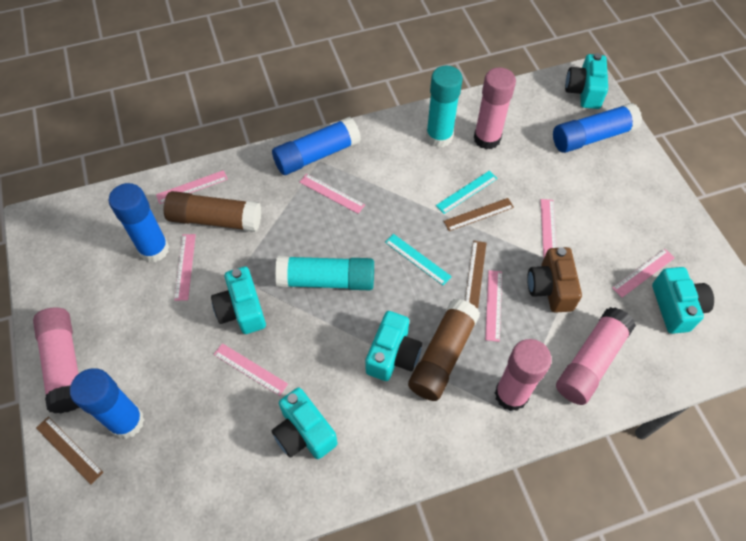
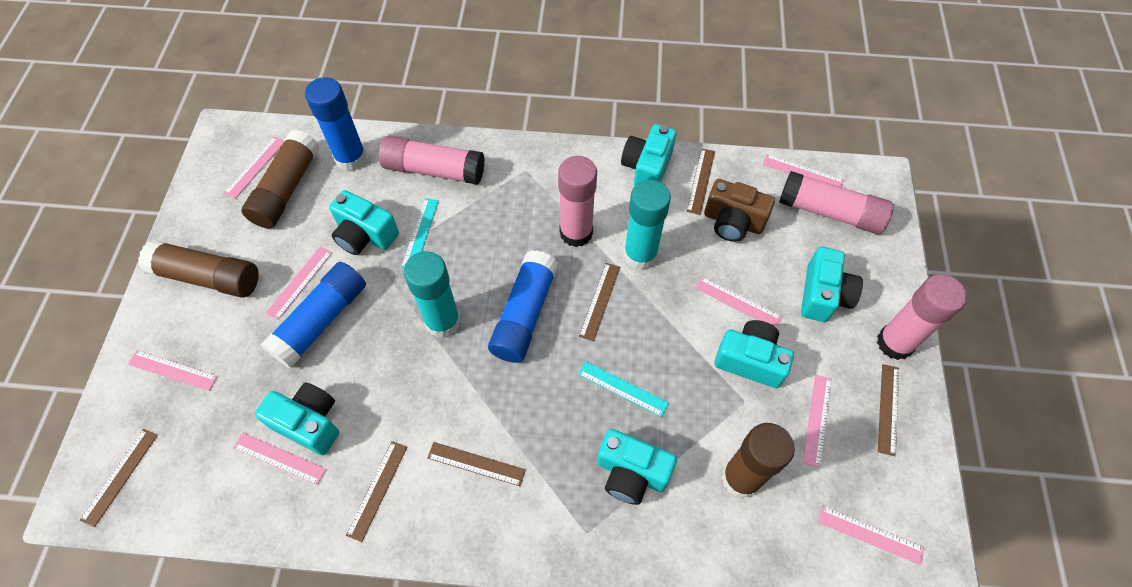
blue glue stick: 4 -> 3
brown glue stick: 2 -> 3
brown ruler: 3 -> 6
pink ruler: 7 -> 8
turquoise camera: 5 -> 6

